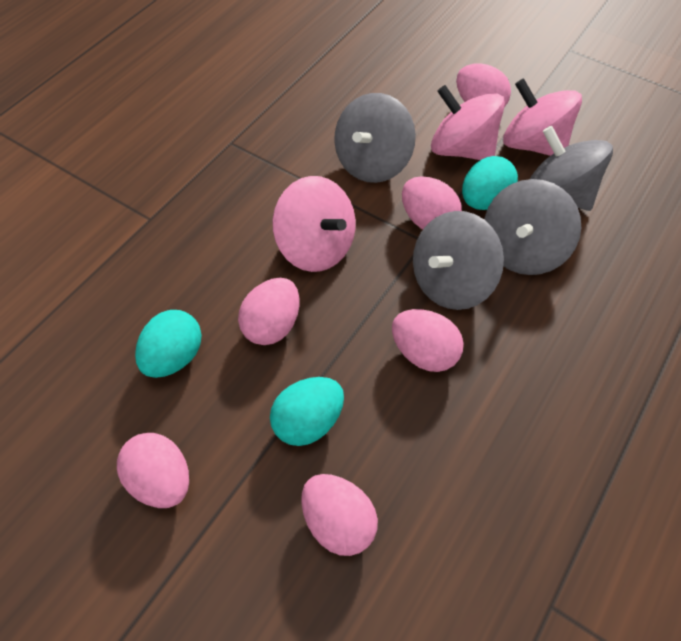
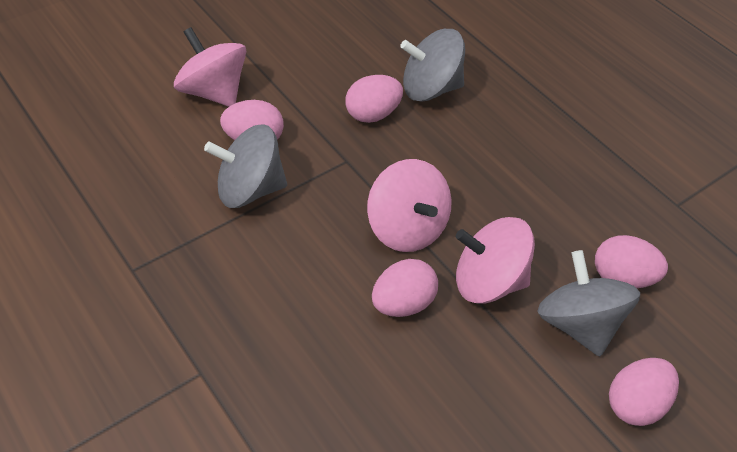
grey spinning top: 4 -> 3
pink egg: 6 -> 5
turquoise egg: 3 -> 0

